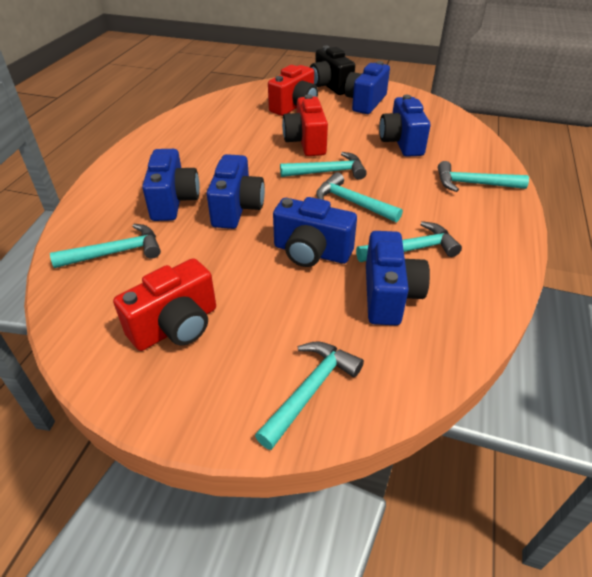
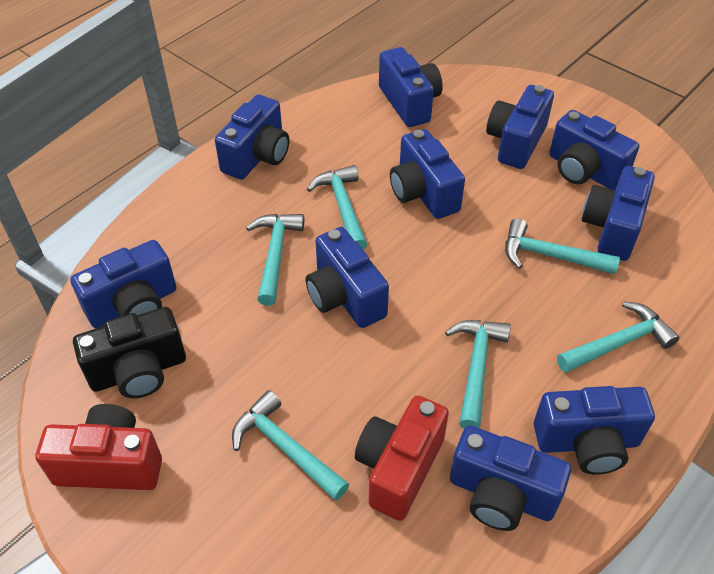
blue camera: 6 -> 10
red camera: 3 -> 2

